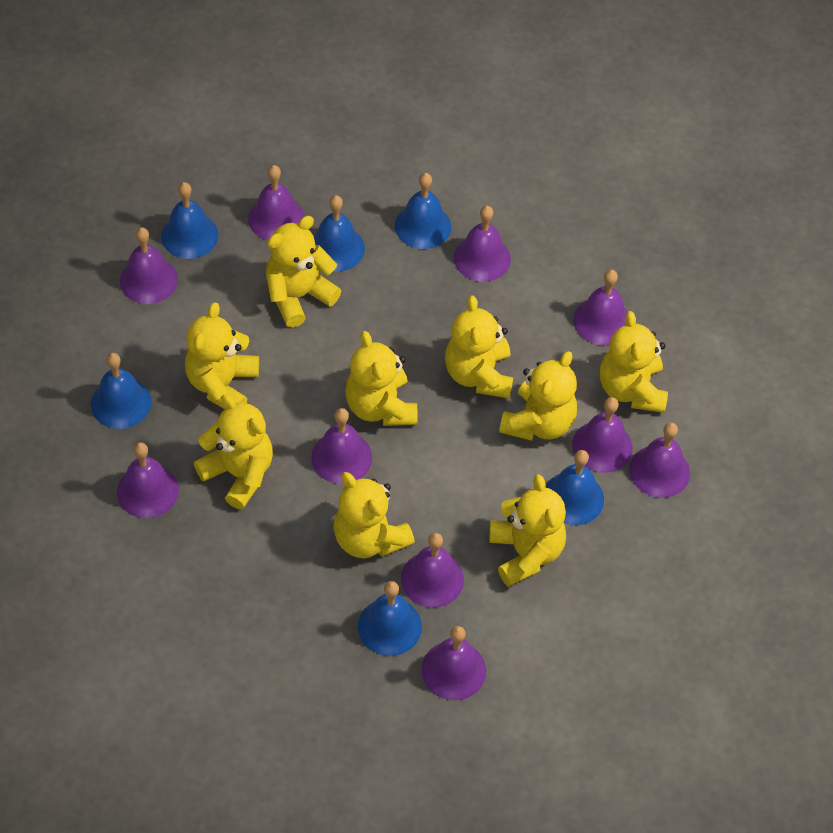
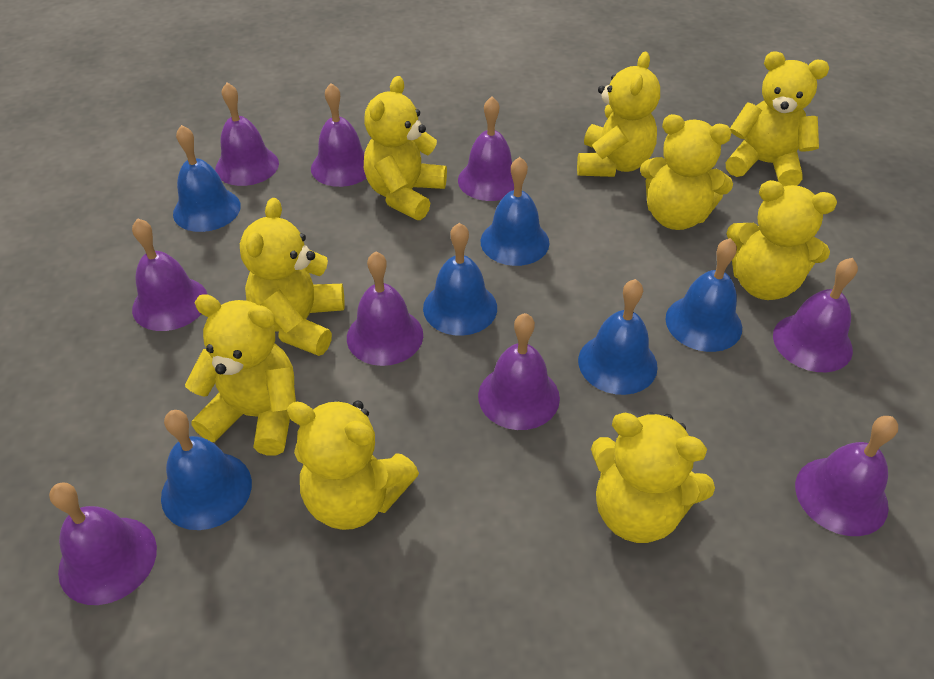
purple bell: 10 -> 9

